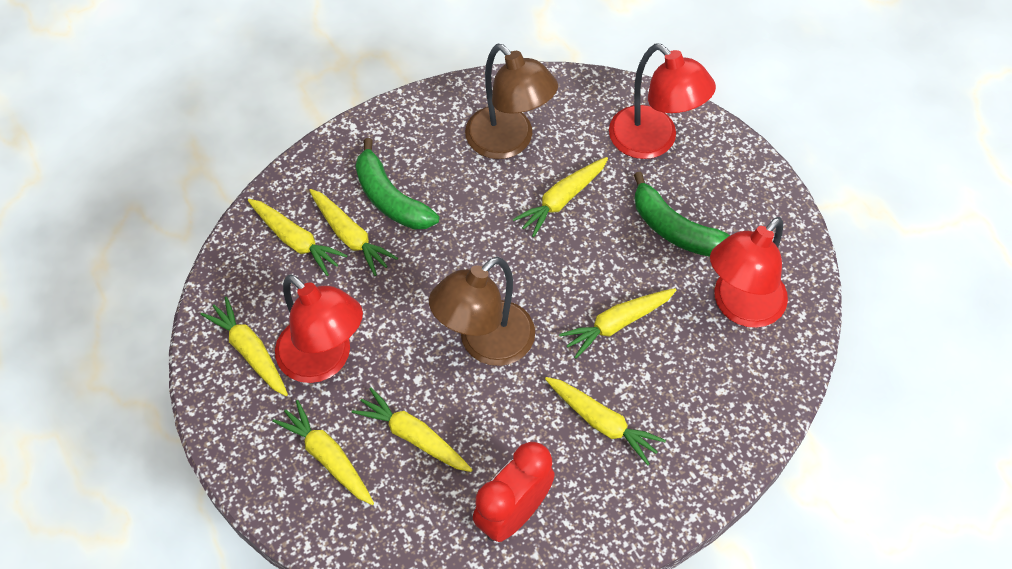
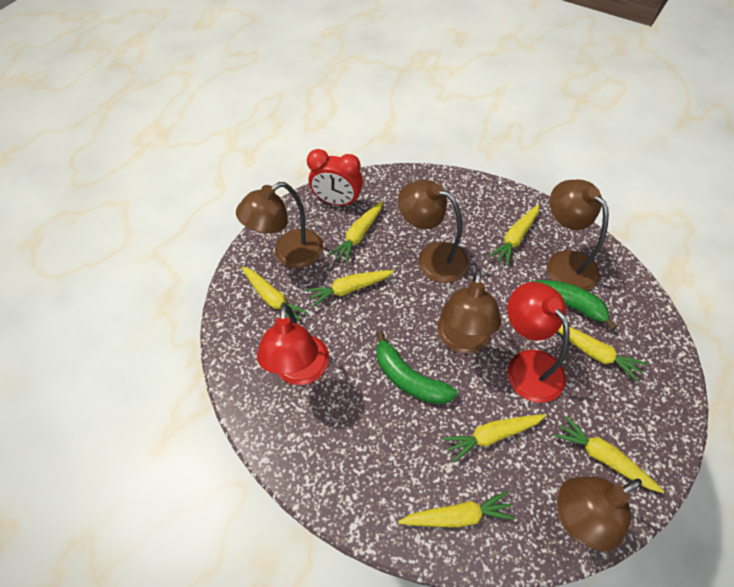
brown lamp: 2 -> 5
red lamp: 3 -> 2

